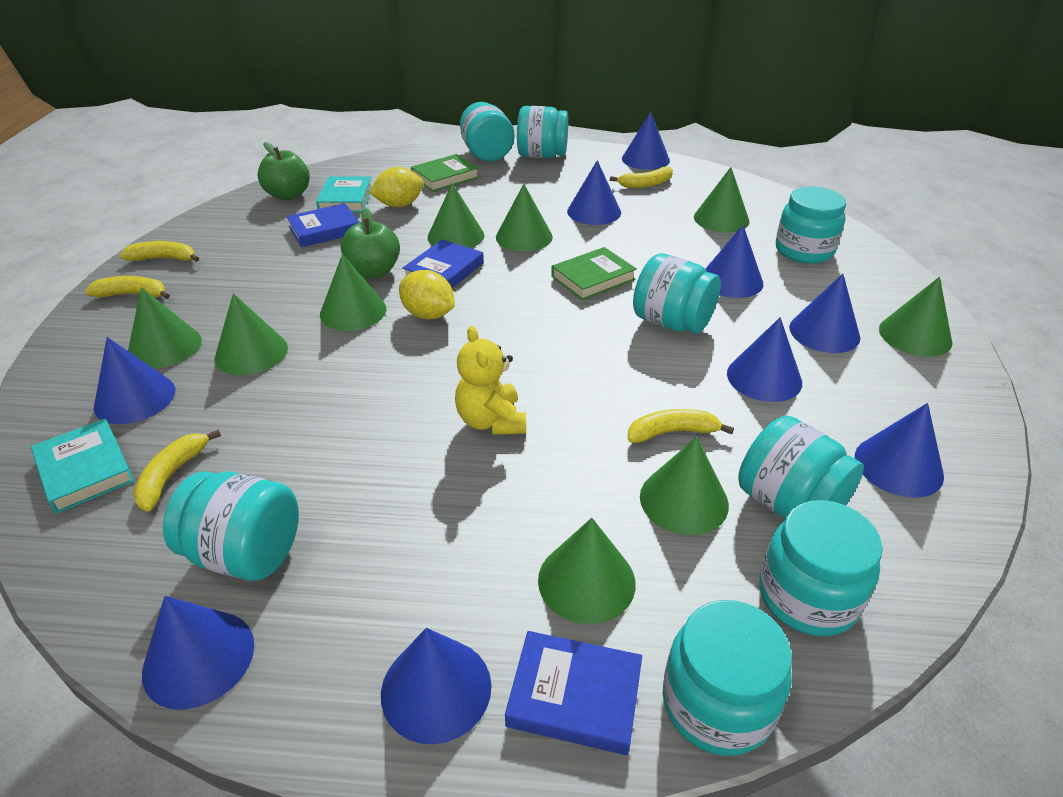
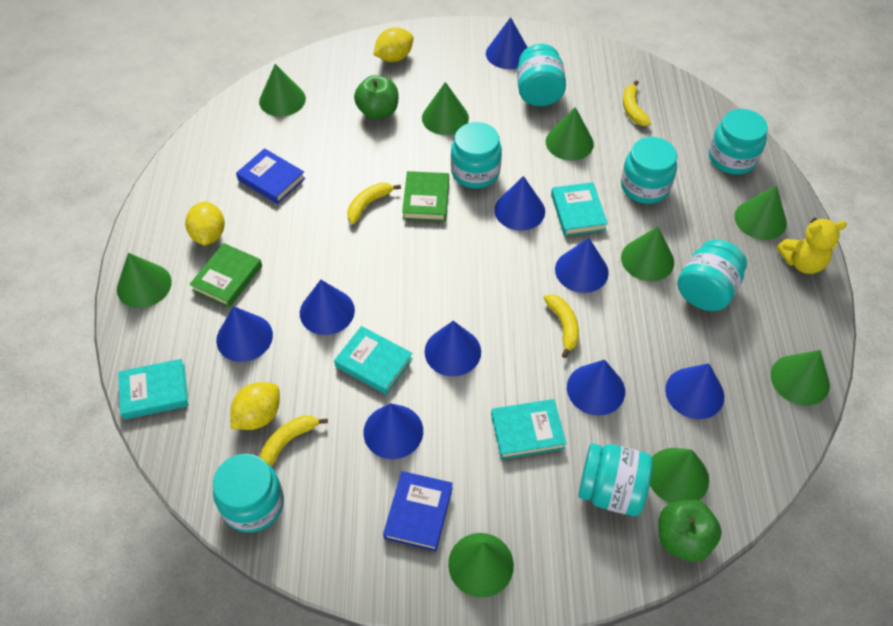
blue book: 3 -> 2
turquoise book: 2 -> 4
turquoise jar: 8 -> 7
yellow banana: 5 -> 4
yellow lemon: 2 -> 3

